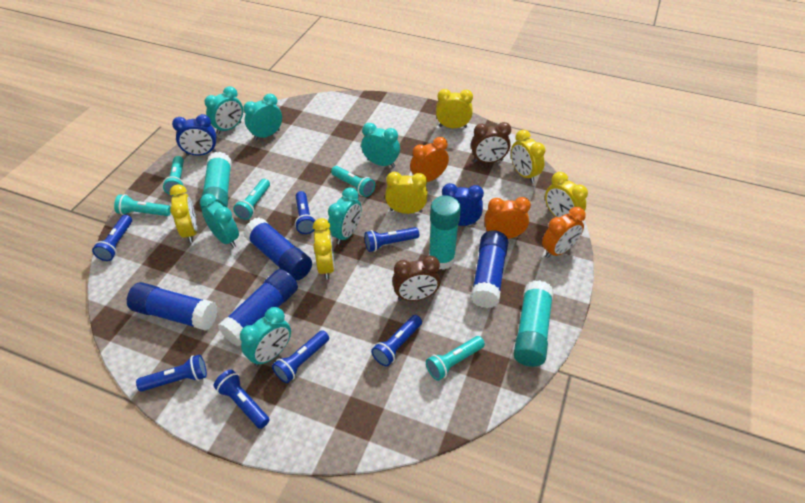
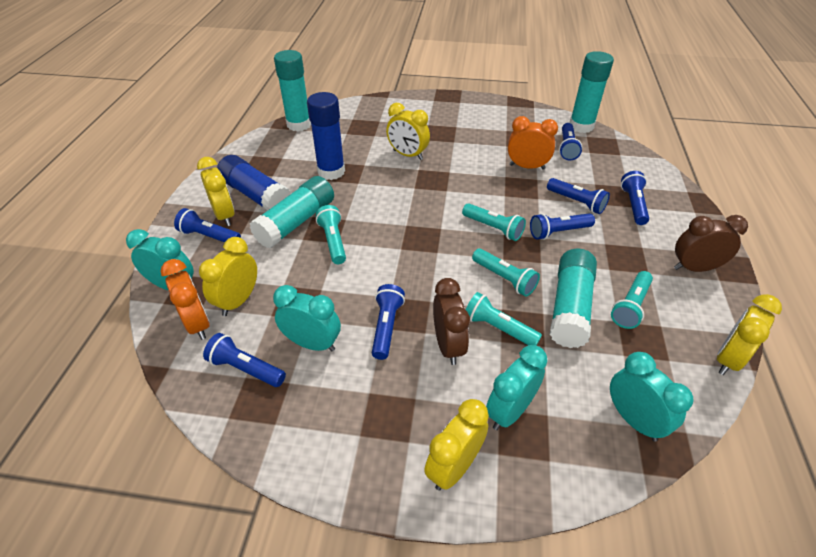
blue clock: 2 -> 0
blue glue stick: 4 -> 2
orange clock: 3 -> 2
turquoise clock: 6 -> 4
turquoise glue stick: 3 -> 4
yellow clock: 6 -> 5

